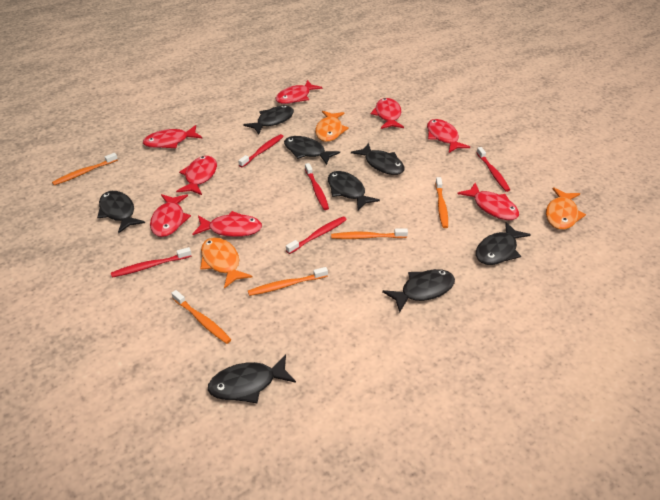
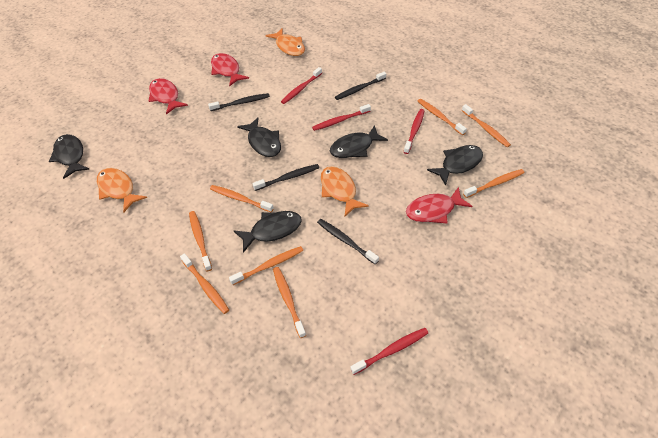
black fish: 8 -> 5
black toothbrush: 0 -> 4
orange toothbrush: 5 -> 8
red fish: 8 -> 3
red toothbrush: 5 -> 4

